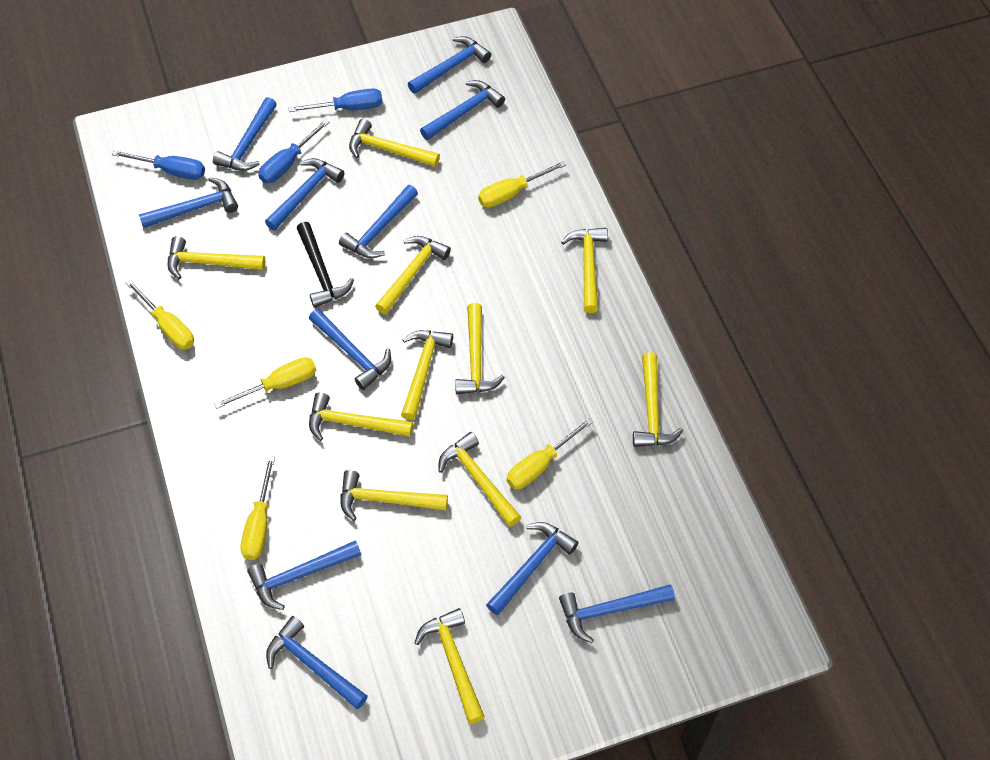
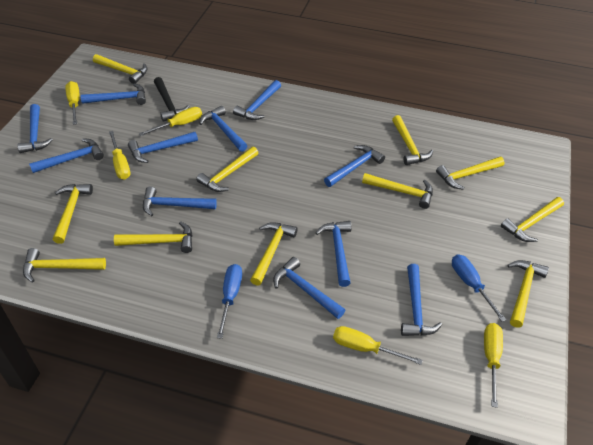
blue screwdriver: 3 -> 2

